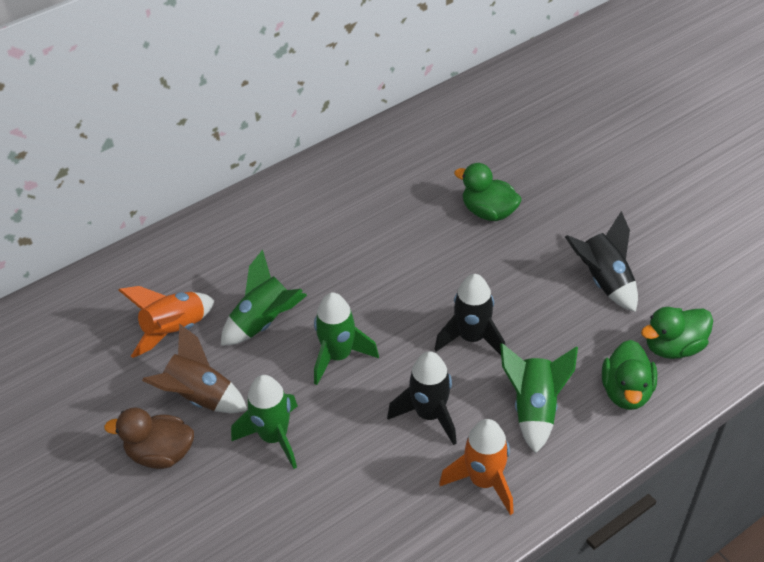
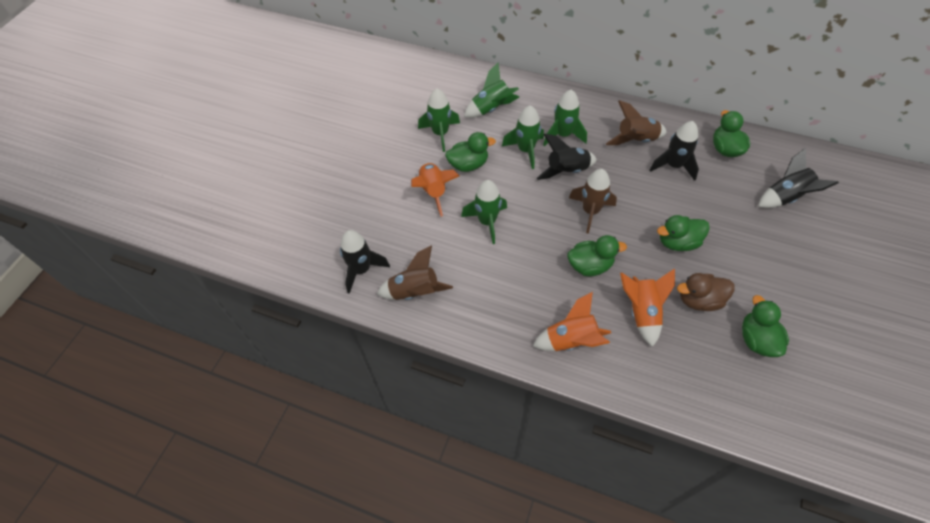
black rocket: 3 -> 4
brown rocket: 1 -> 3
green duck: 3 -> 5
green rocket: 4 -> 5
orange rocket: 2 -> 3

